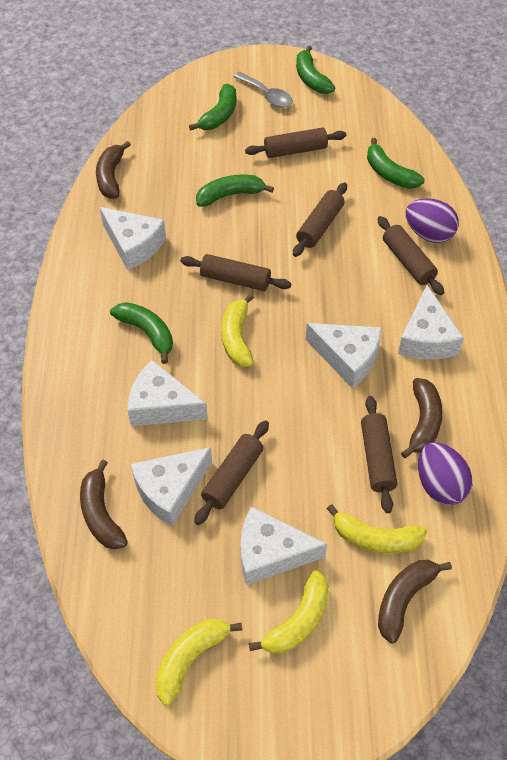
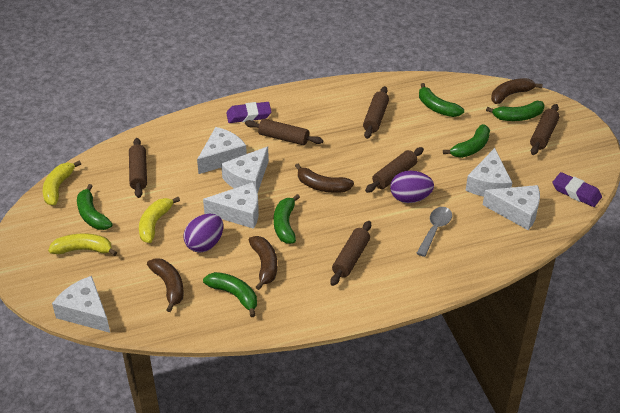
green banana: 5 -> 6
purple eraser: 0 -> 2
yellow banana: 4 -> 3

